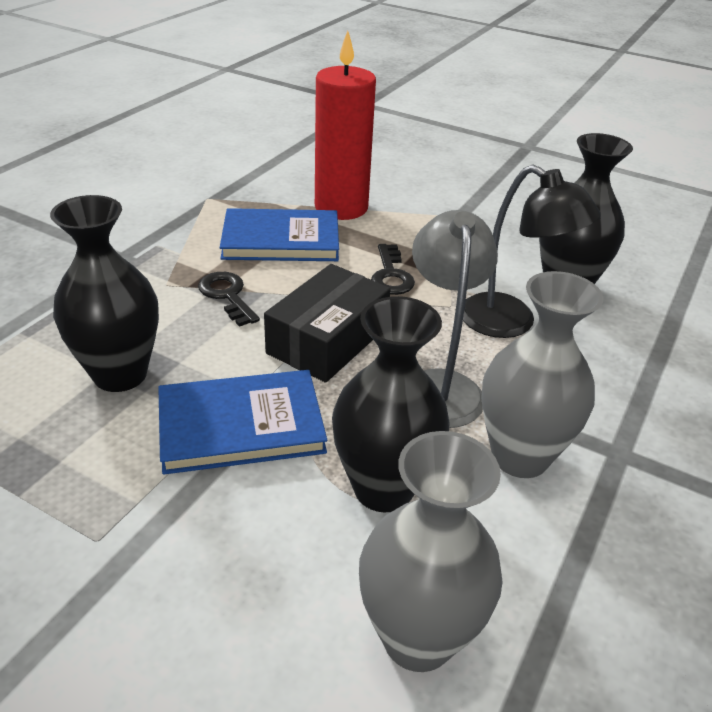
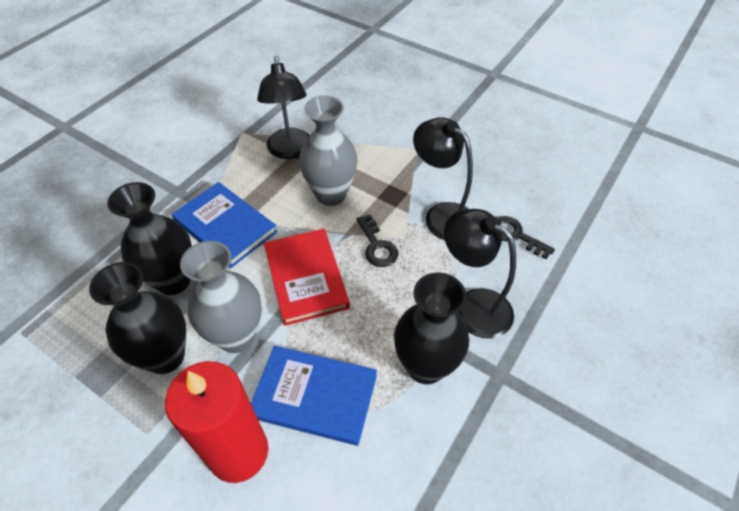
black box: 1 -> 0
black lamp: 1 -> 3
grey lamp: 1 -> 0
red book: 0 -> 1

